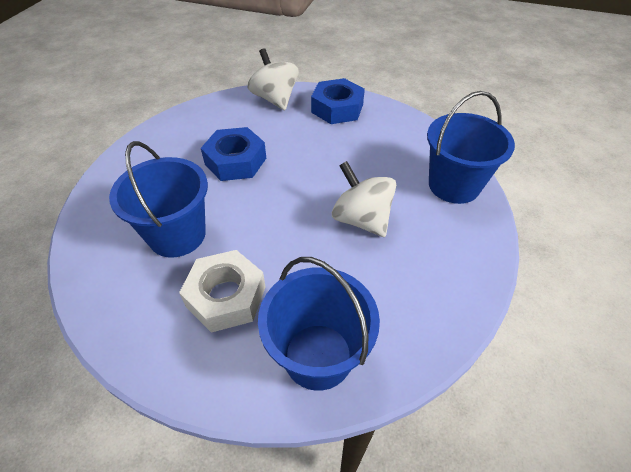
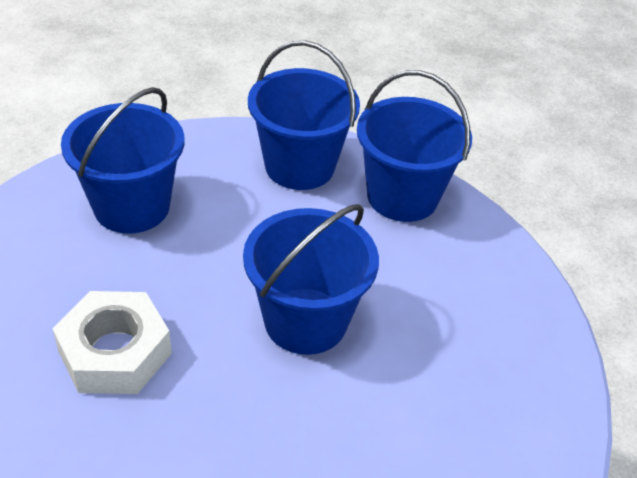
blue bucket: 3 -> 4
blue nut: 2 -> 0
white spinning top: 2 -> 0

